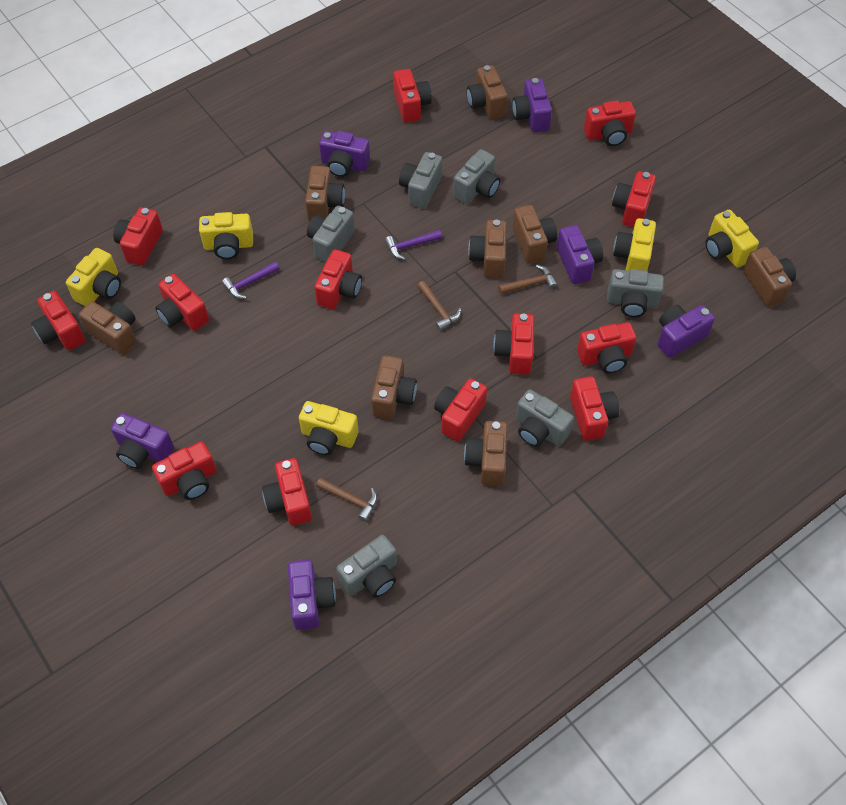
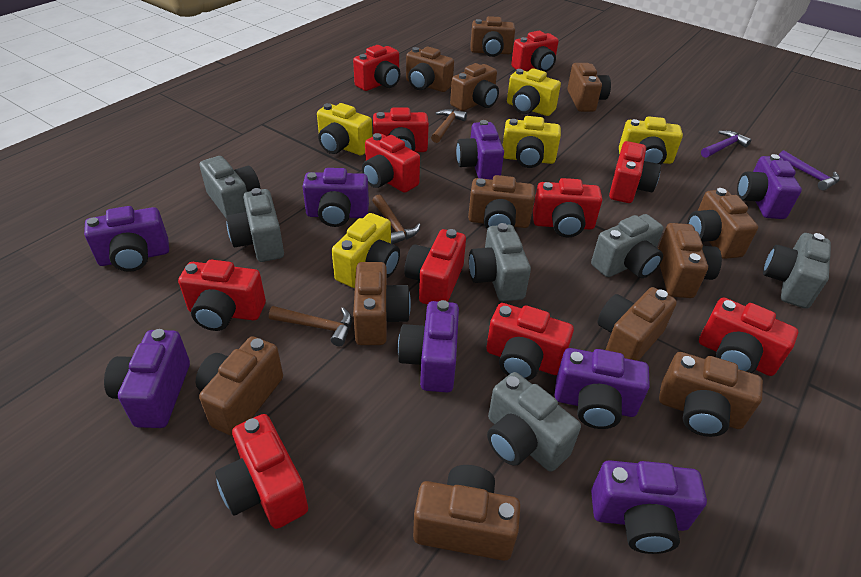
brown camera: 8 -> 12
purple camera: 6 -> 8
red camera: 13 -> 11

